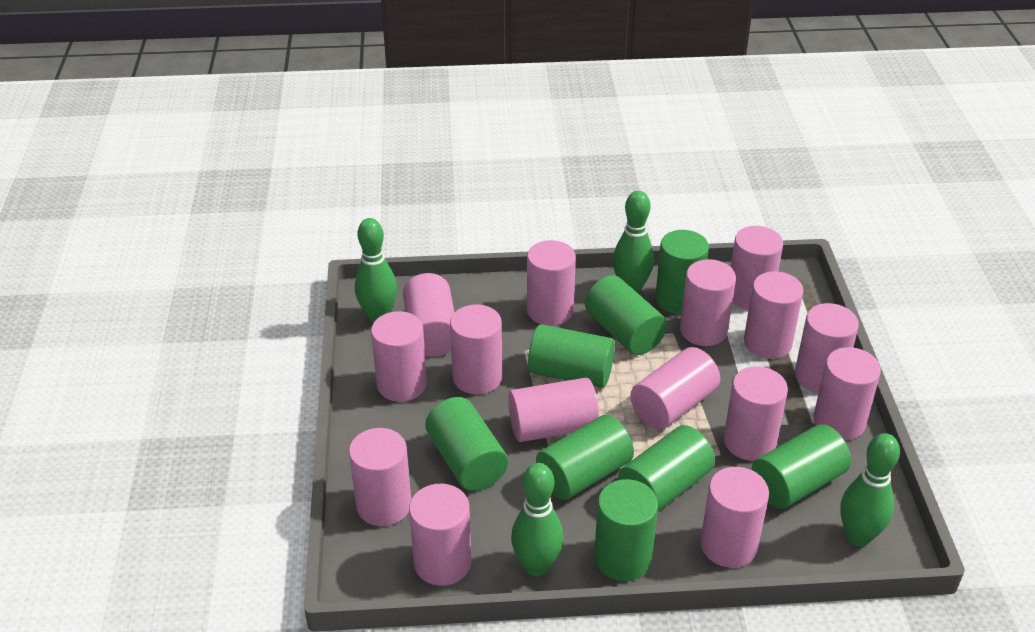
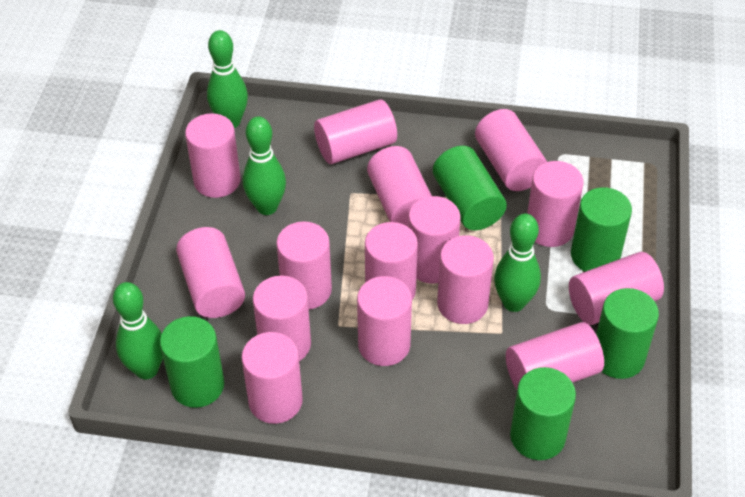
green cylinder: 8 -> 5

